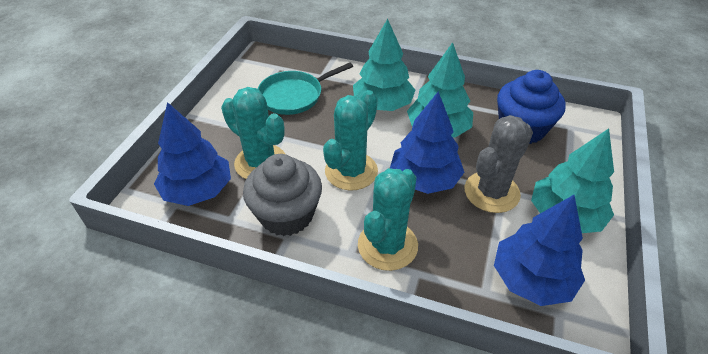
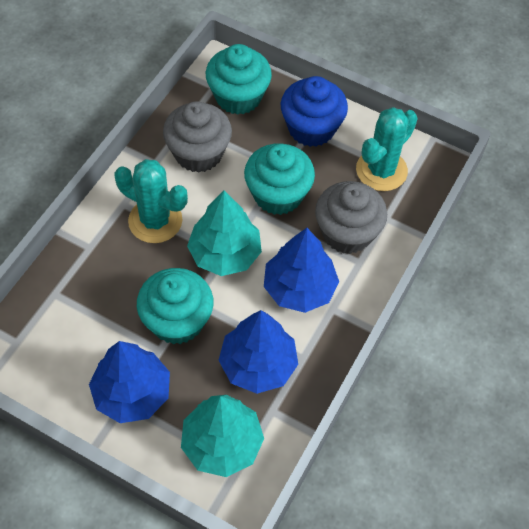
grey cactus: 1 -> 0
grey cupcake: 1 -> 2
turquoise cactus: 3 -> 2
turquoise cupcake: 0 -> 3
turquoise pan: 1 -> 0
turquoise tree: 3 -> 2

